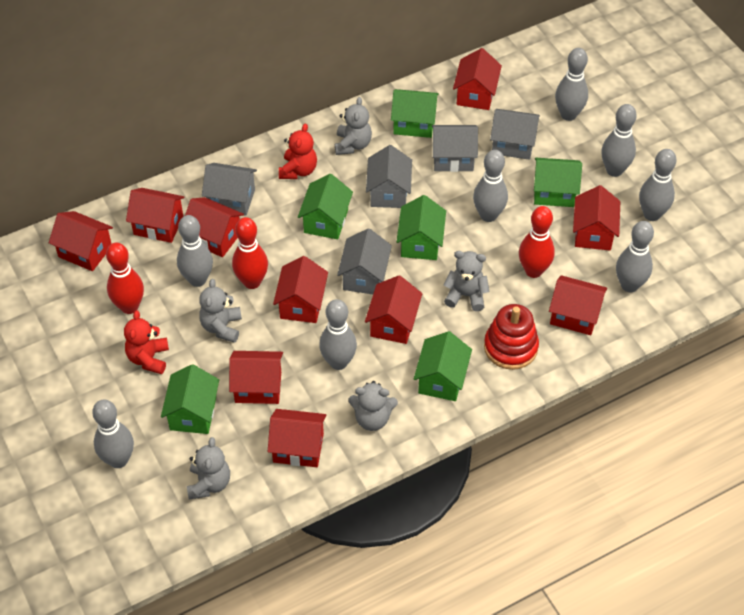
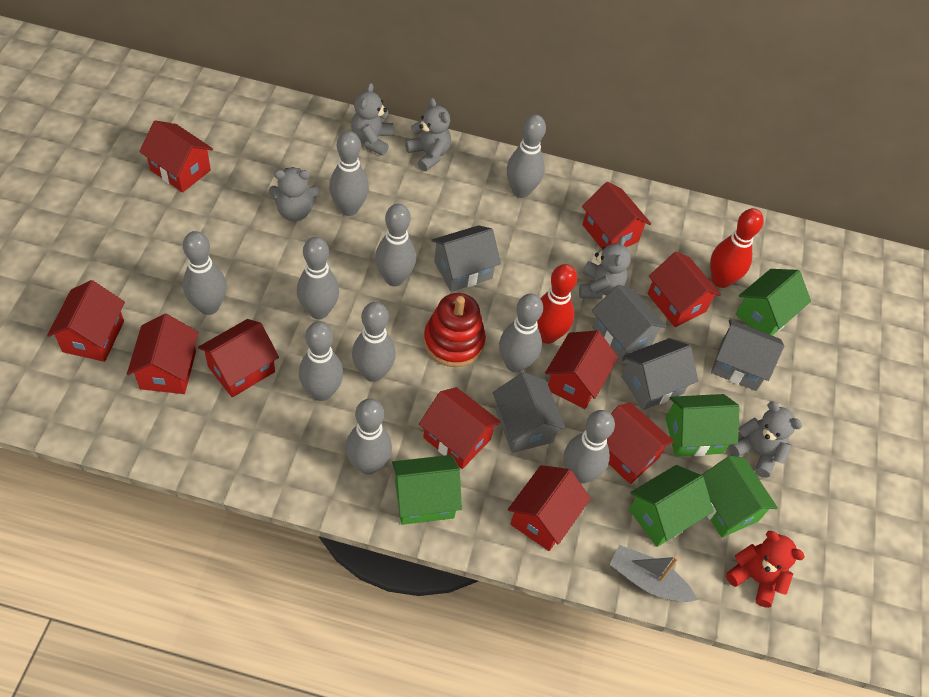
green house: 6 -> 5
grey boat: 0 -> 1
grey bowling pin: 8 -> 10
red bowling pin: 3 -> 2
red teddy bear: 2 -> 1

